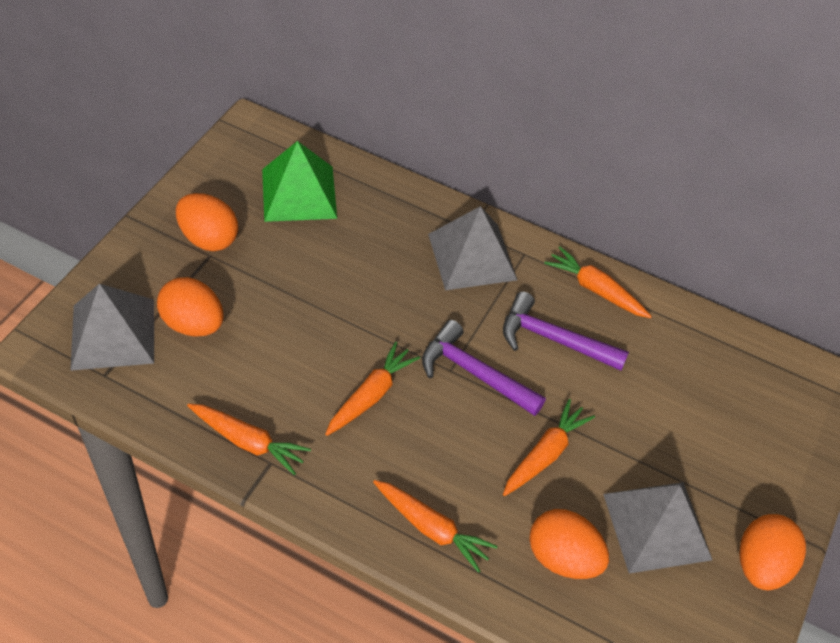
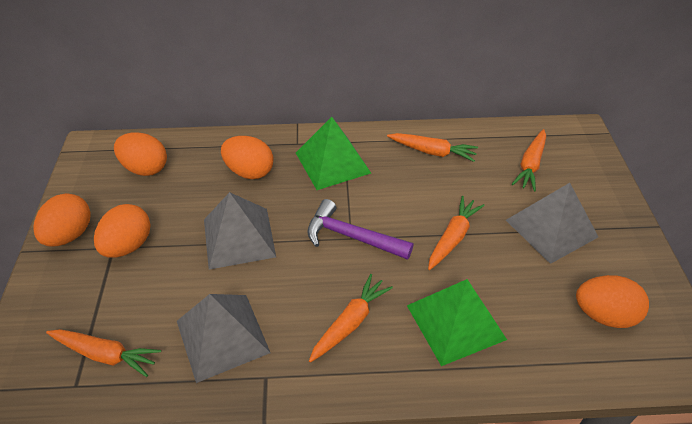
green pyramid: 1 -> 2
orange egg: 4 -> 5
purple hammer: 2 -> 1

